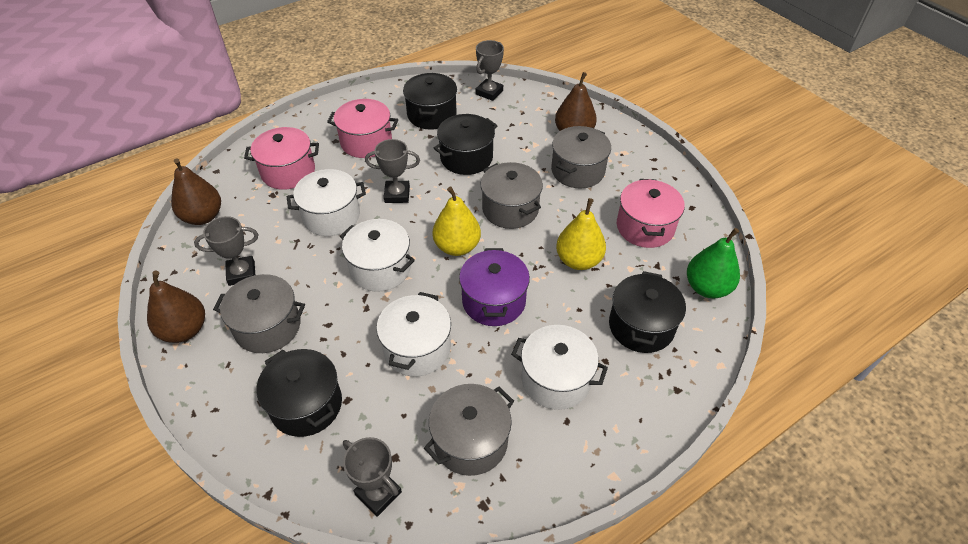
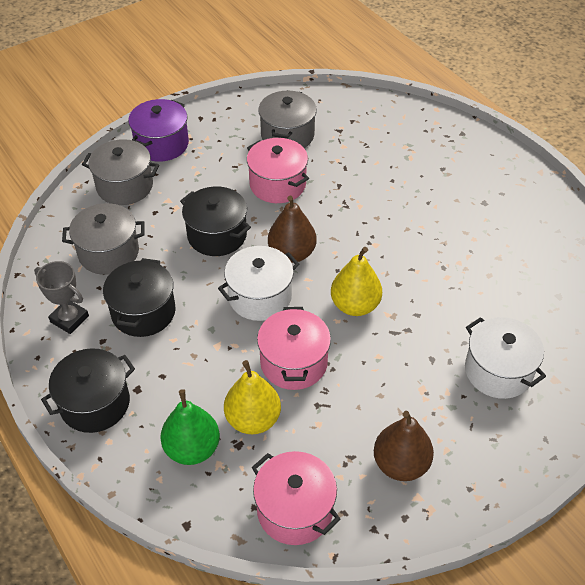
black pot: 4 -> 3
brown pear: 3 -> 2
grey pot: 4 -> 3
grey trophy: 4 -> 1
white pot: 4 -> 2

